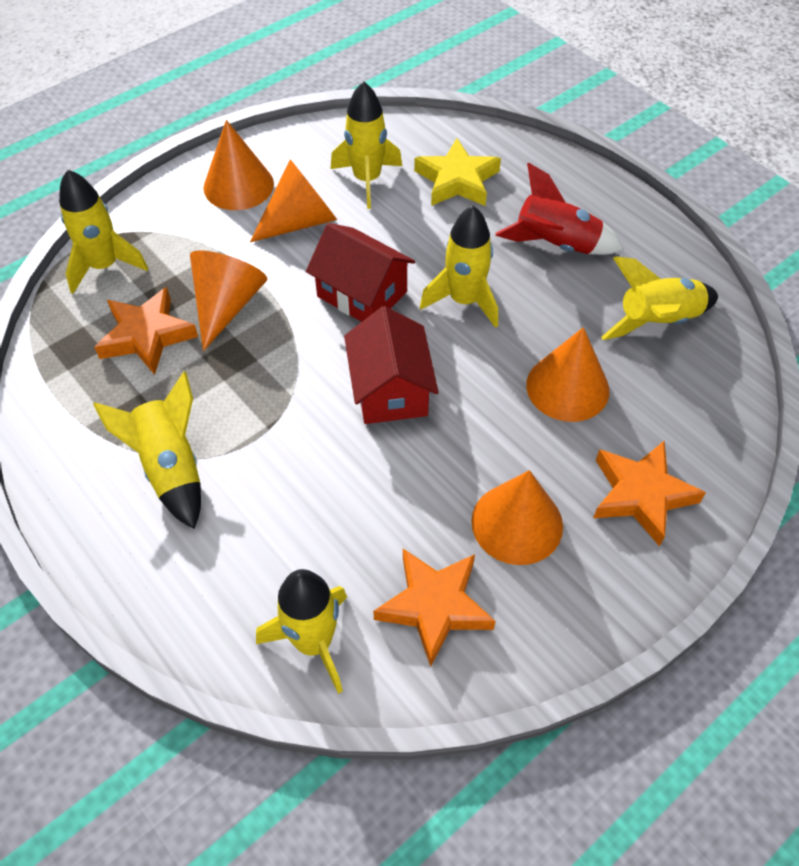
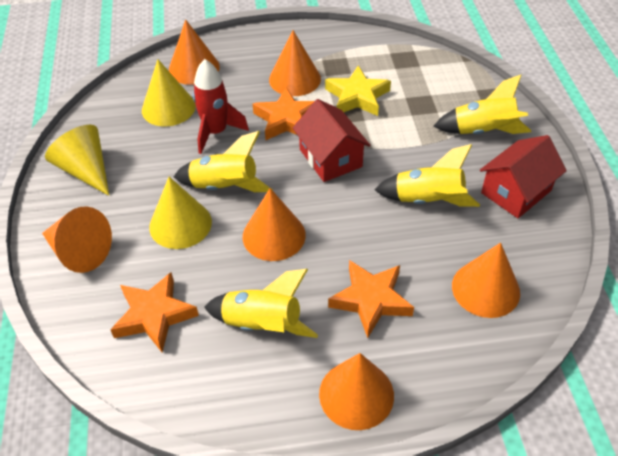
orange cone: 5 -> 6
yellow cone: 0 -> 3
yellow rocket: 6 -> 4

